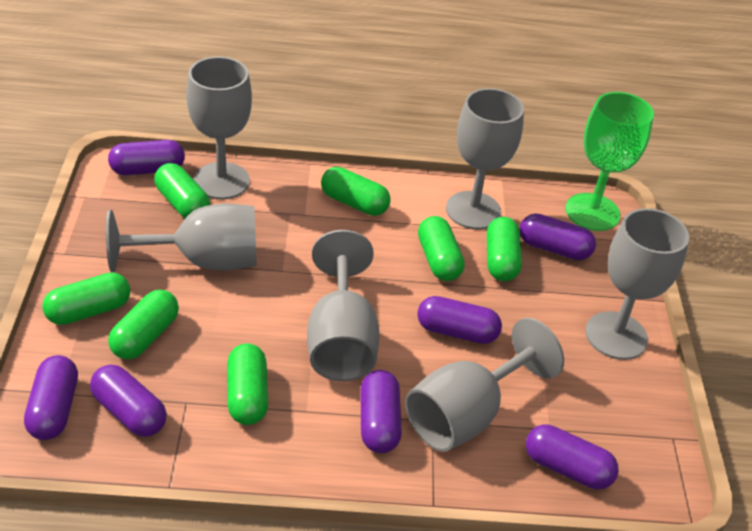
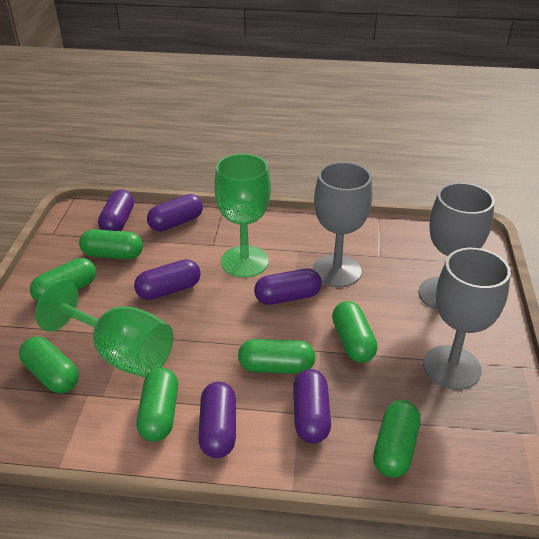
green goblet: 1 -> 2
grey goblet: 6 -> 3
purple capsule: 7 -> 6

